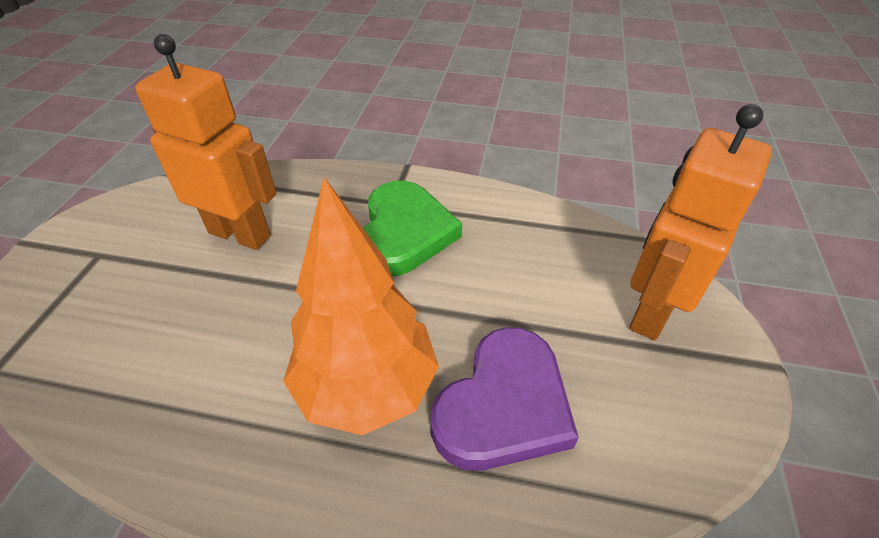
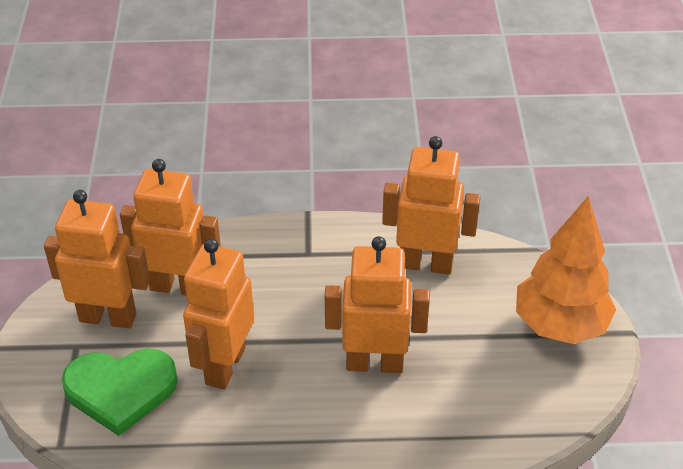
orange robot: 2 -> 5
purple heart: 1 -> 0

